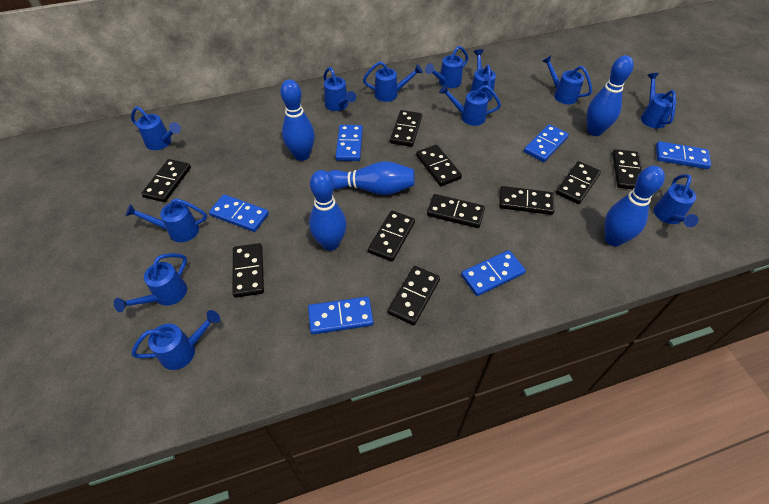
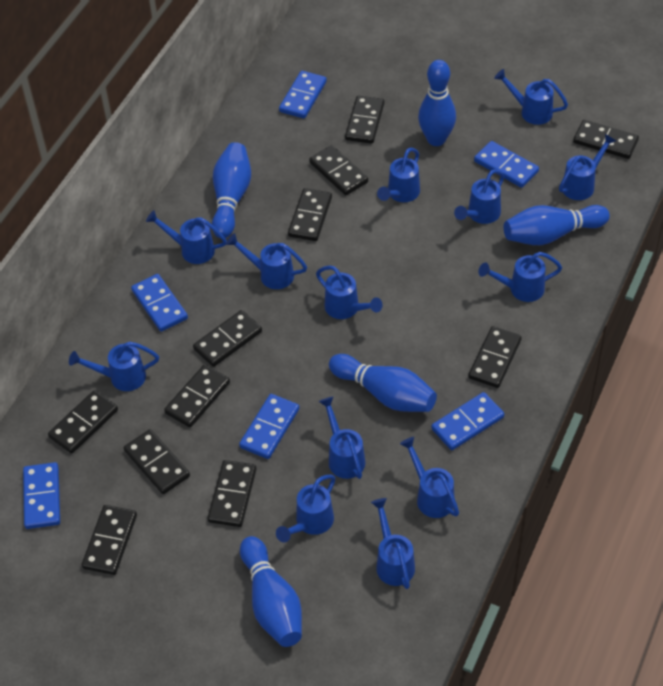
black domino: 10 -> 11
blue watering can: 12 -> 13

